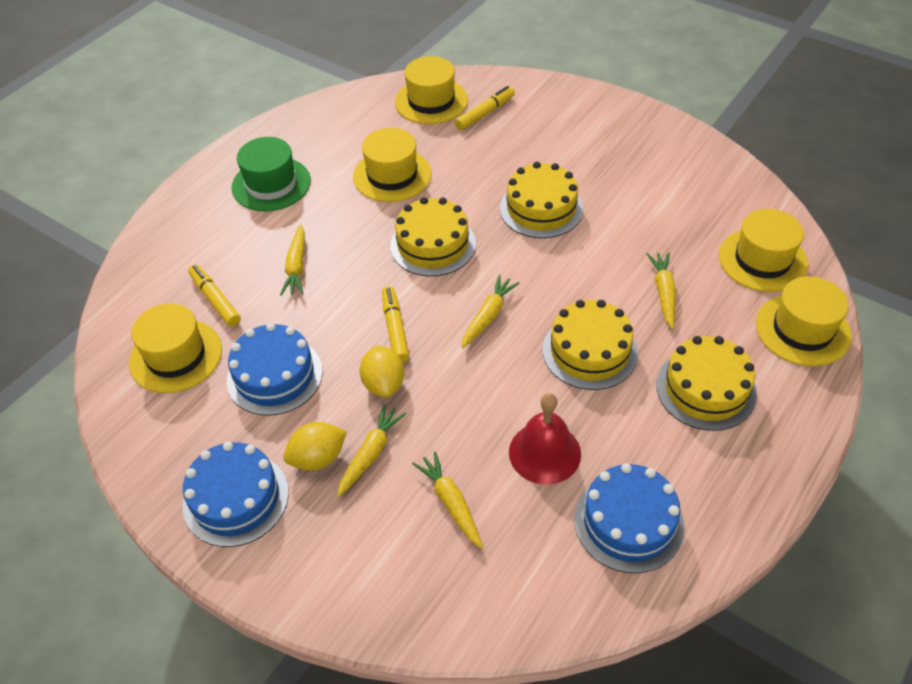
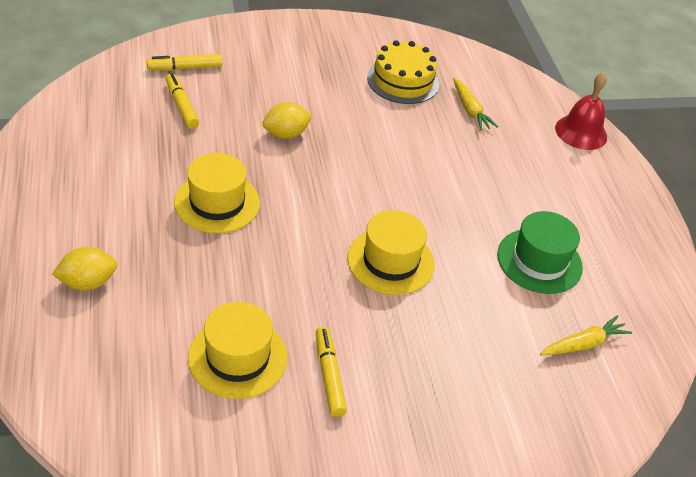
blue cake: 3 -> 0
yellow cake: 4 -> 1
yellow carrot: 5 -> 2
yellow hat: 5 -> 3

